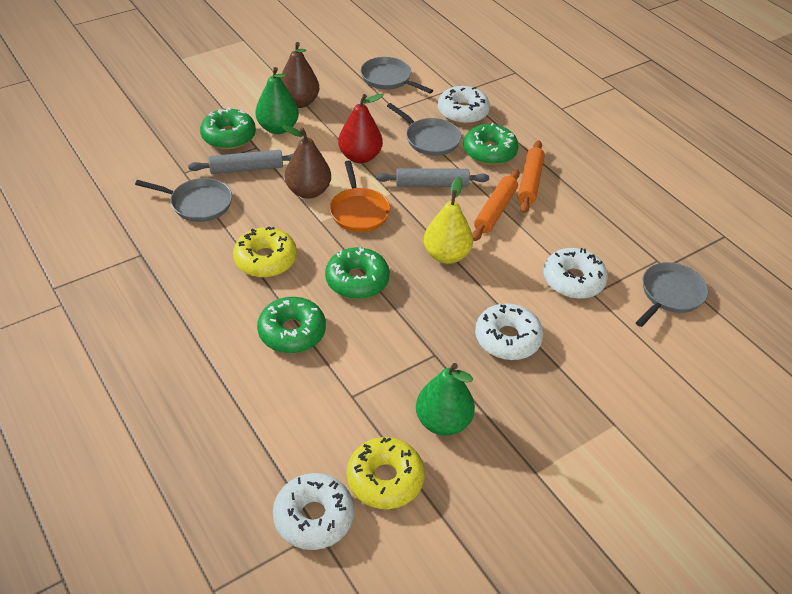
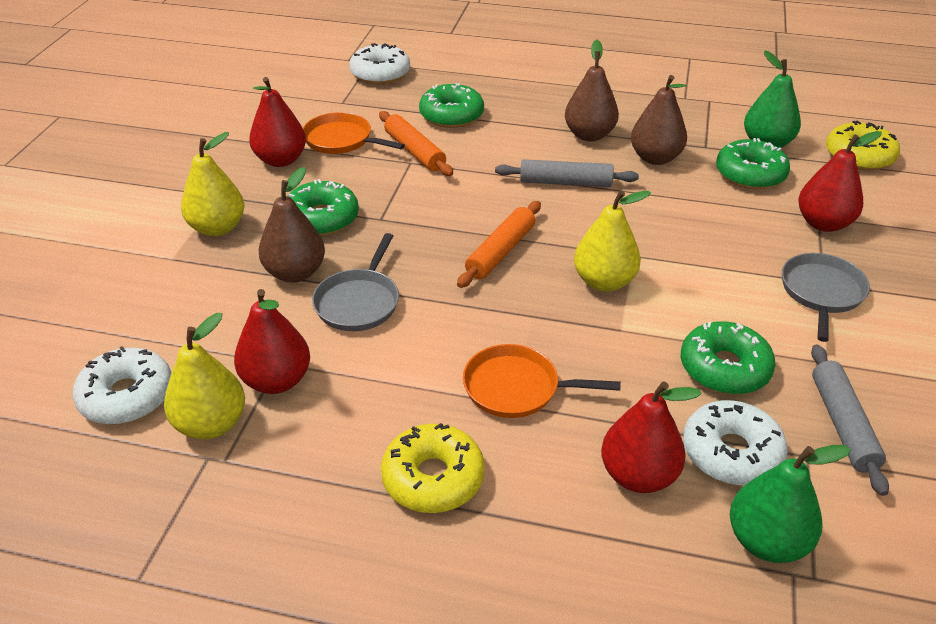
brown pear: 2 -> 3
grey pan: 4 -> 2
orange pan: 1 -> 2
red pear: 1 -> 4
white donut: 4 -> 3
yellow pear: 1 -> 3

